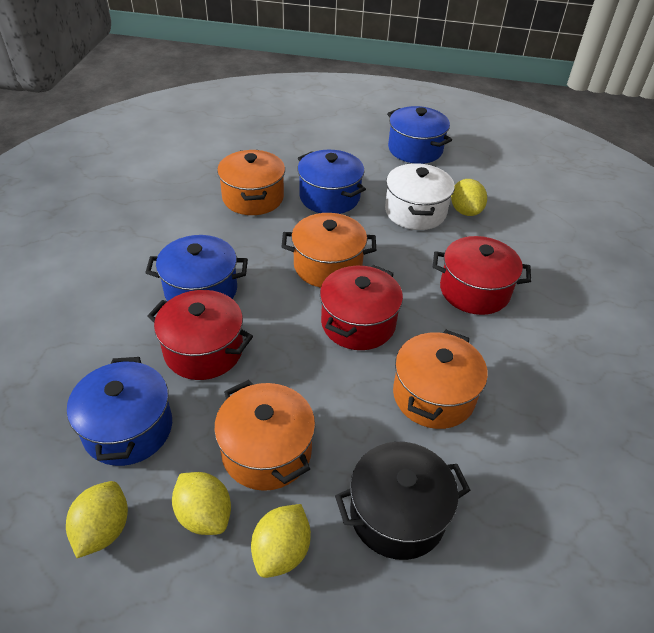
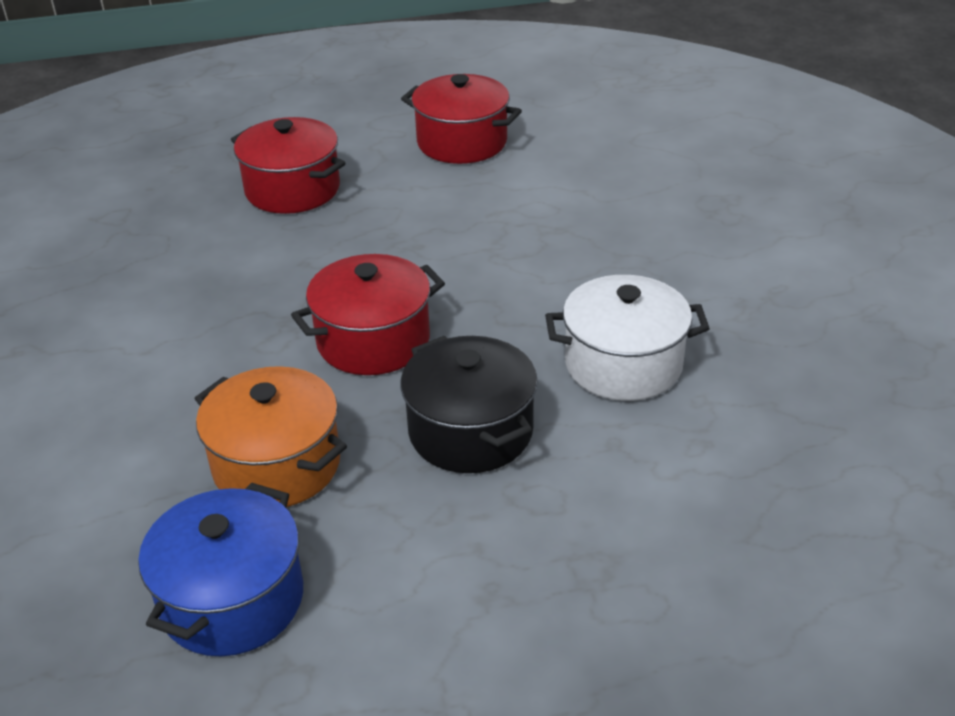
blue pot: 4 -> 1
orange pot: 4 -> 1
yellow lemon: 4 -> 0

